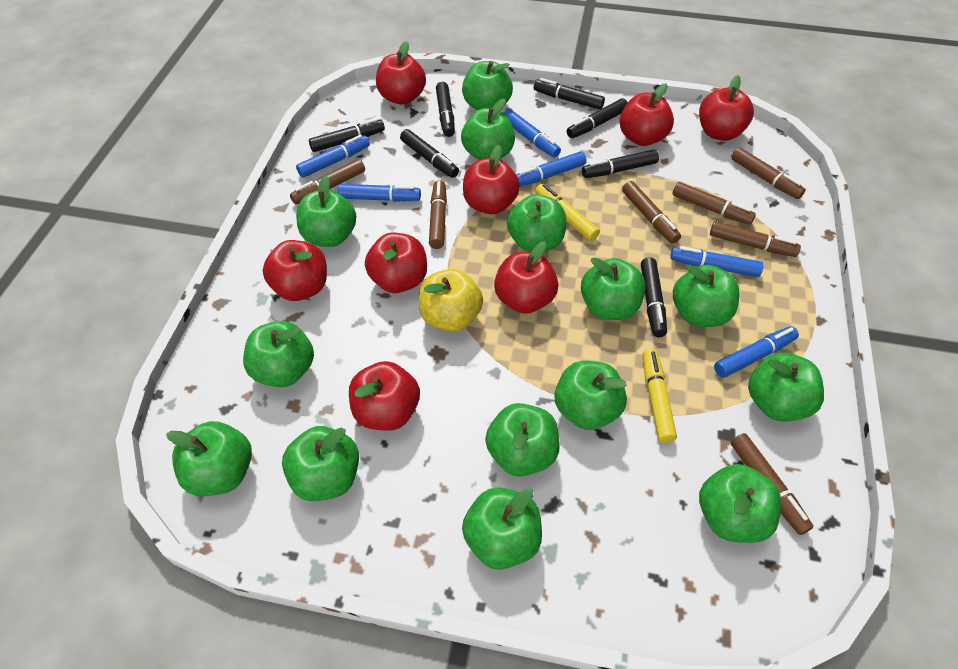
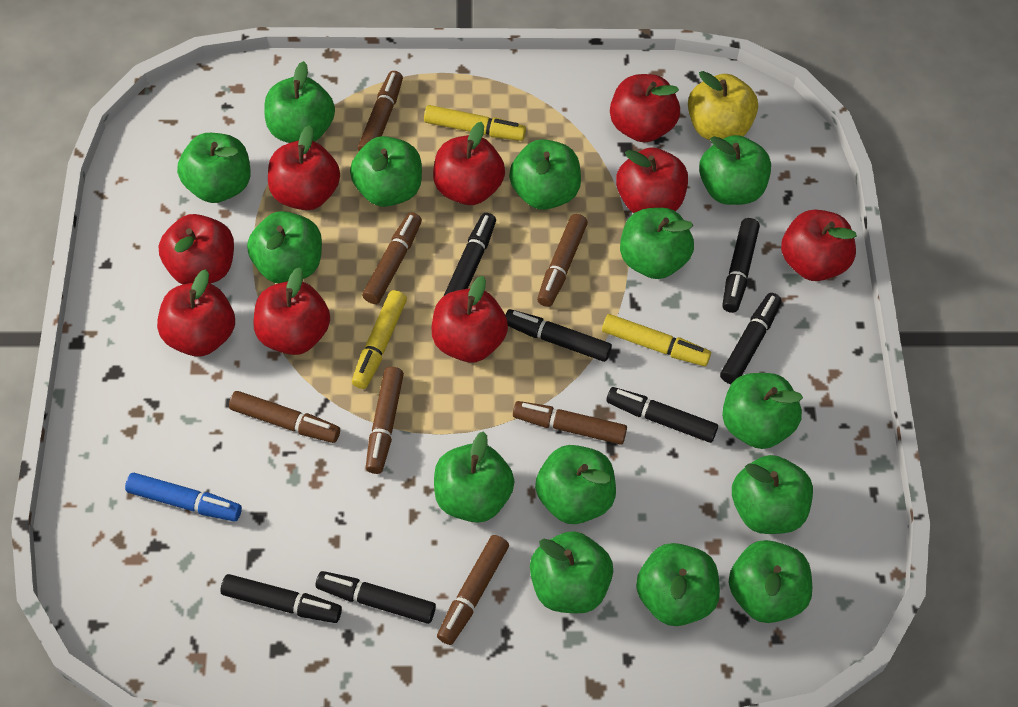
blue marker: 6 -> 1
red apple: 8 -> 9
yellow marker: 2 -> 3

